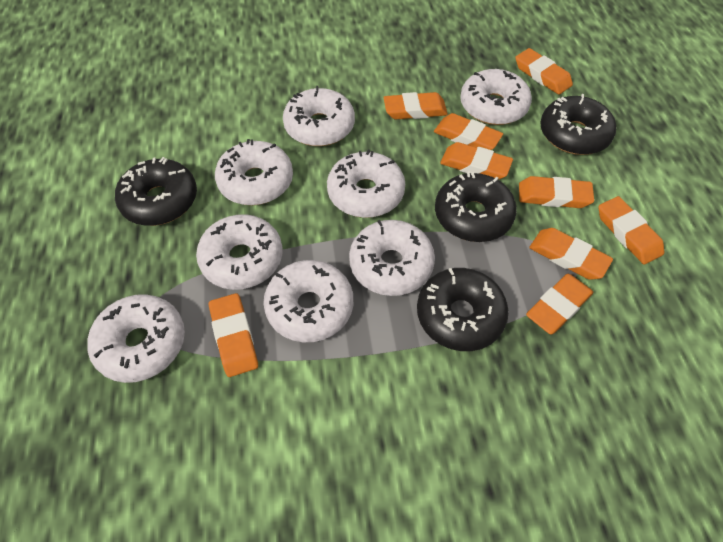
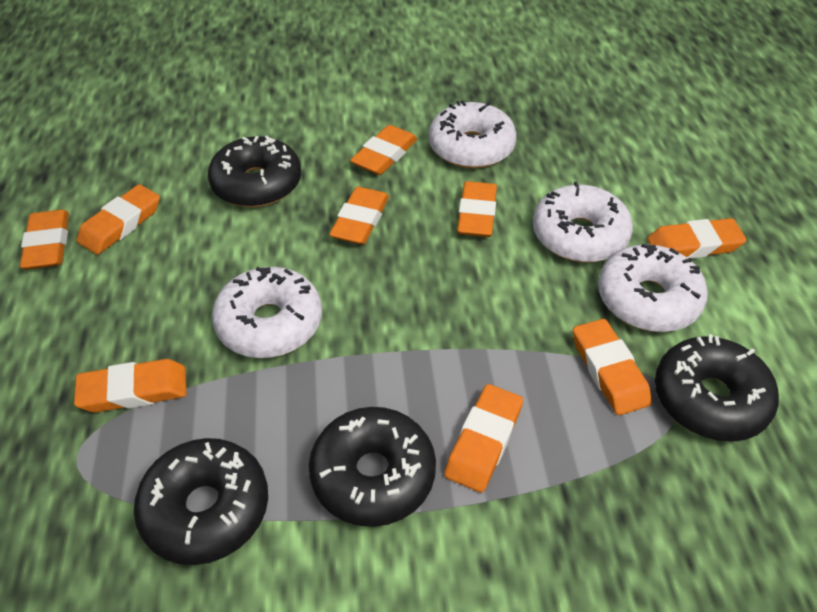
white donut: 8 -> 4

